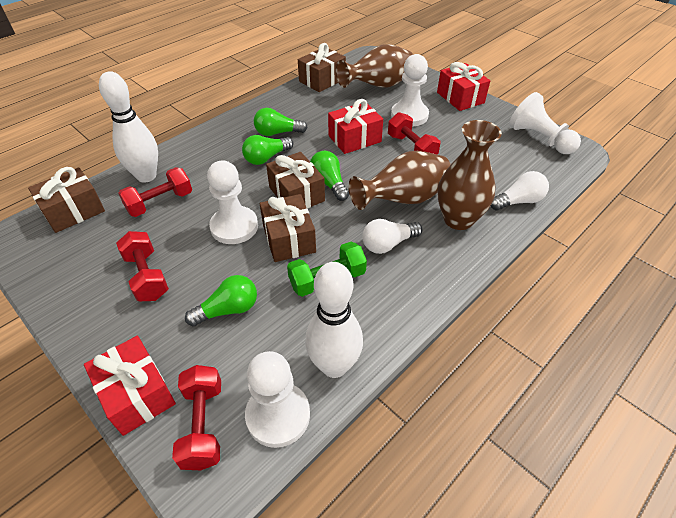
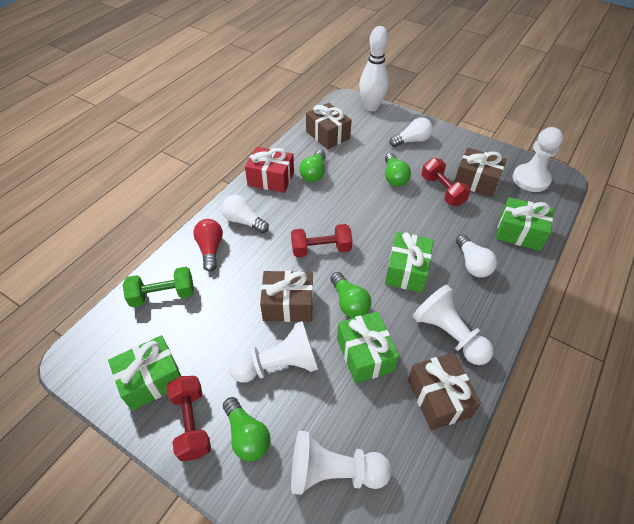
brown vase: 3 -> 0
green gift: 0 -> 4
red dumbbell: 4 -> 3
red gift: 3 -> 1
red light bulb: 0 -> 1
white bowling pin: 2 -> 1
white light bulb: 2 -> 3

